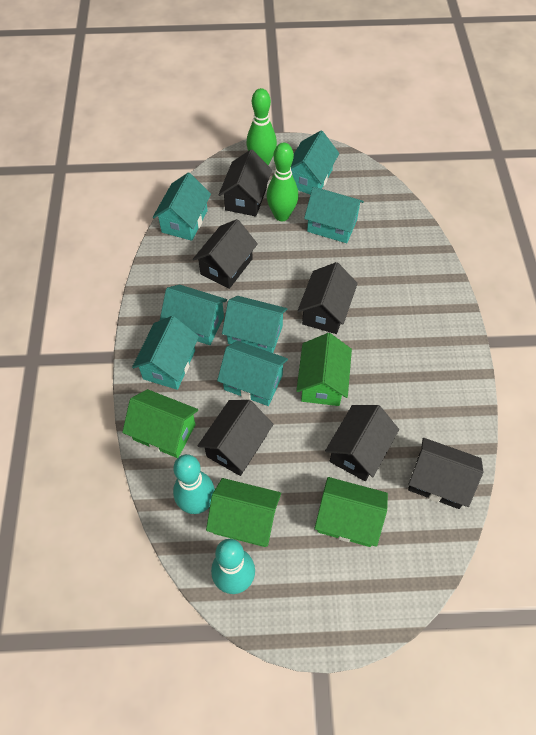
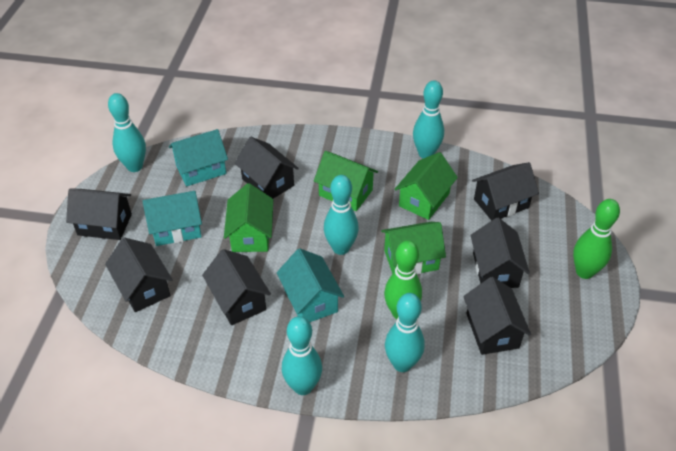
black house: 6 -> 7
turquoise bowling pin: 2 -> 5
turquoise house: 7 -> 3

